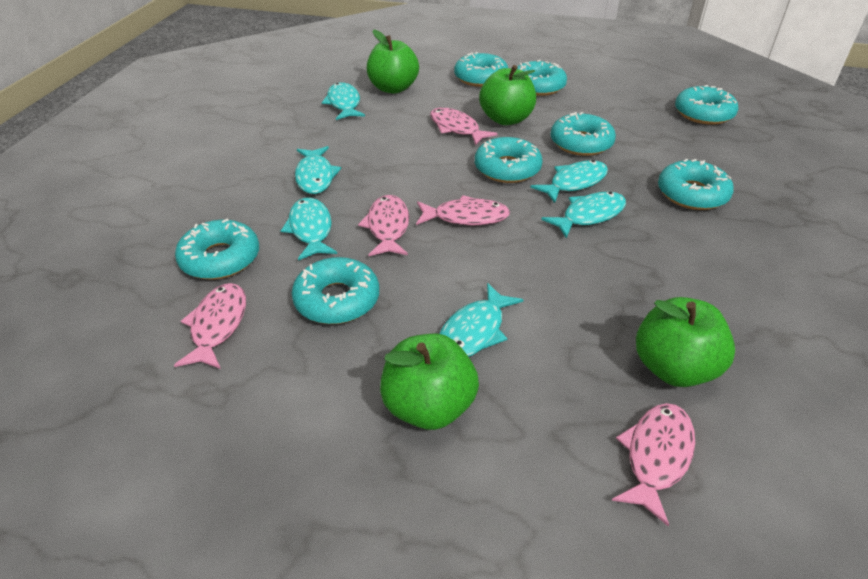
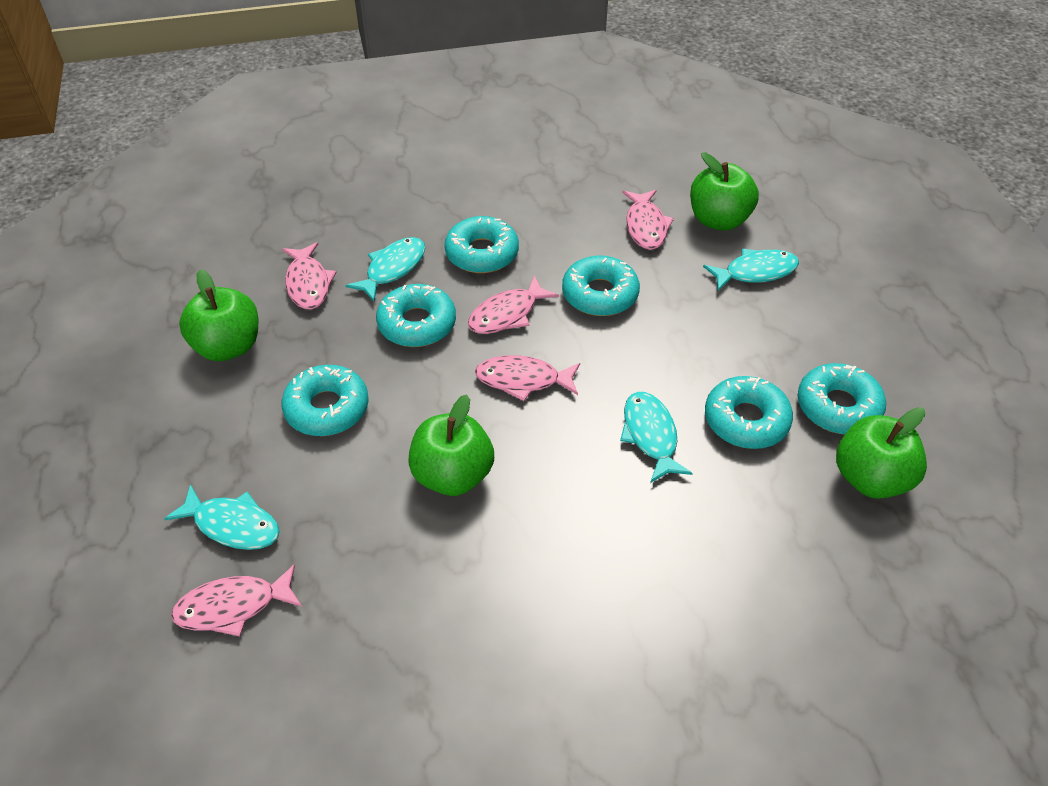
turquoise donut: 8 -> 6
turquoise fish: 6 -> 4

